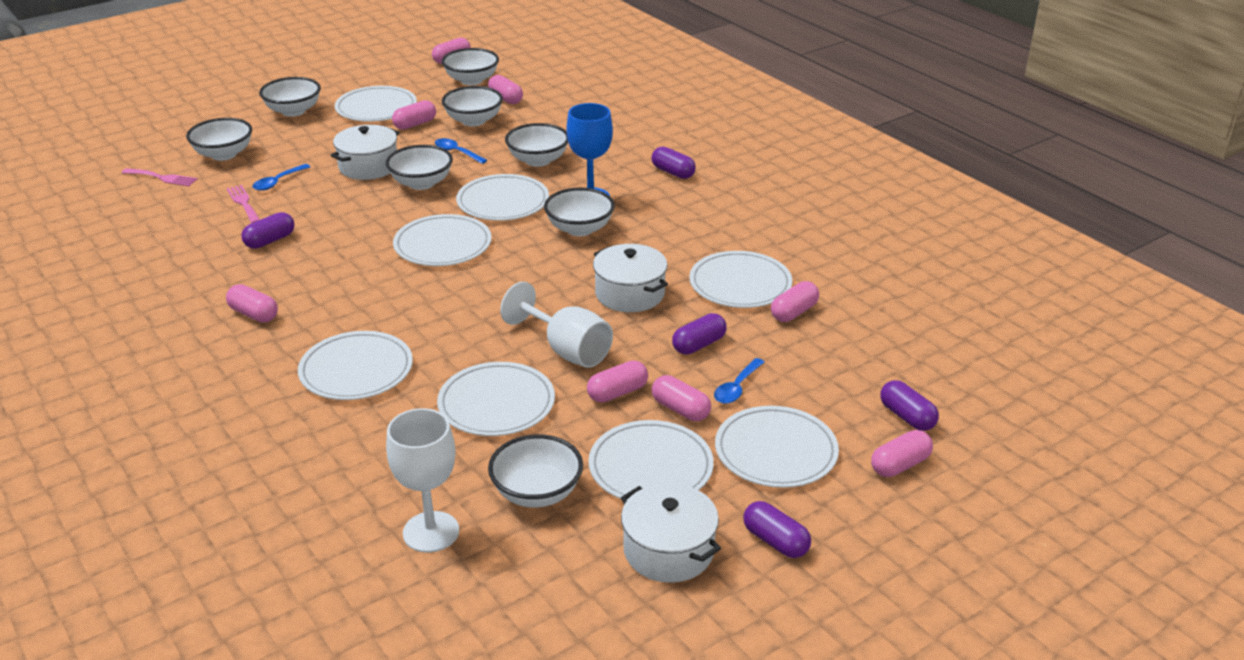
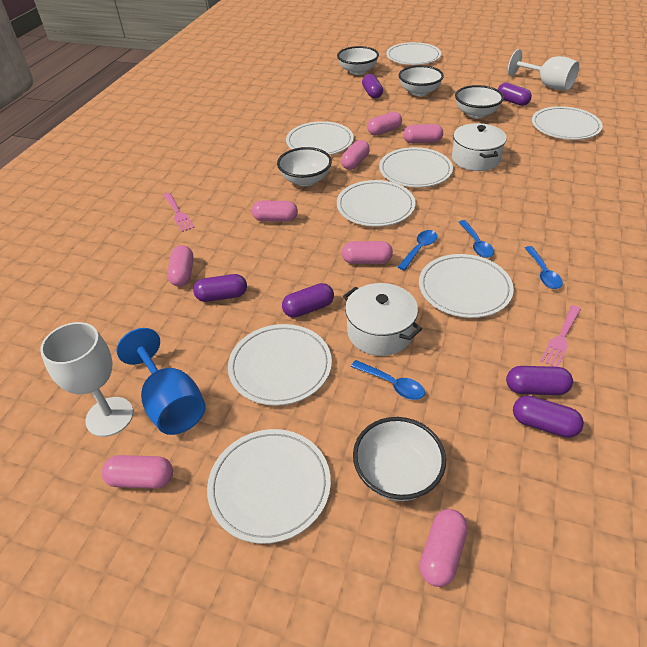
blue spoon: 3 -> 4
purple capsule: 5 -> 6
white bowl: 8 -> 5
white pot: 3 -> 2

